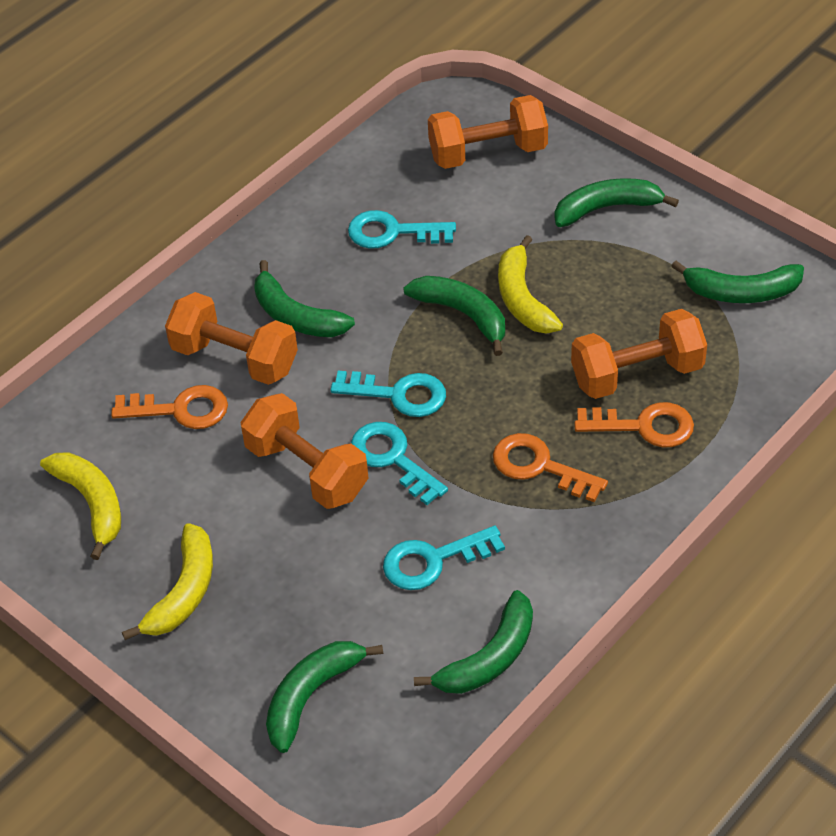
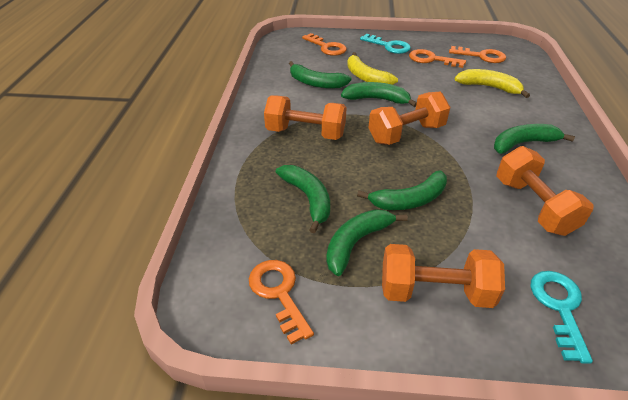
orange key: 3 -> 4
turquoise key: 4 -> 2
yellow banana: 3 -> 2

